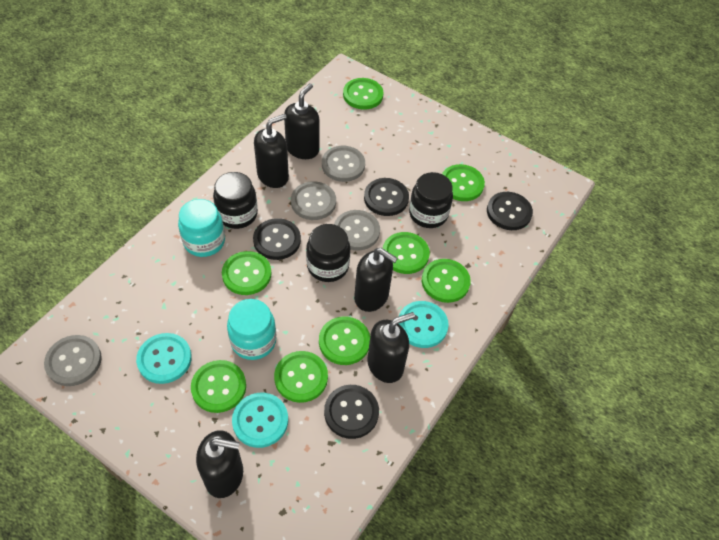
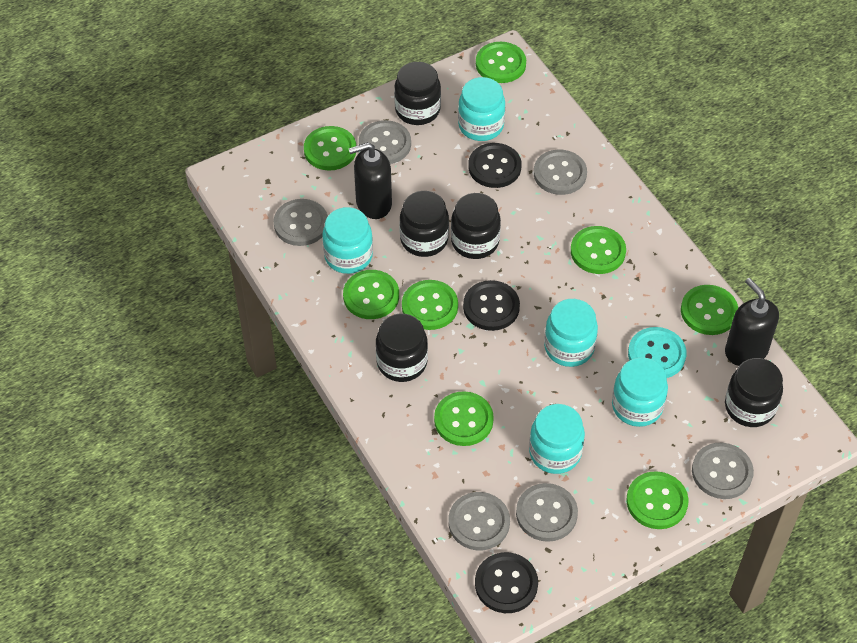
black button: 4 -> 3
black jar: 3 -> 5
black soap dispenser: 5 -> 2
grey button: 4 -> 6
turquoise button: 3 -> 1
turquoise jar: 2 -> 5

